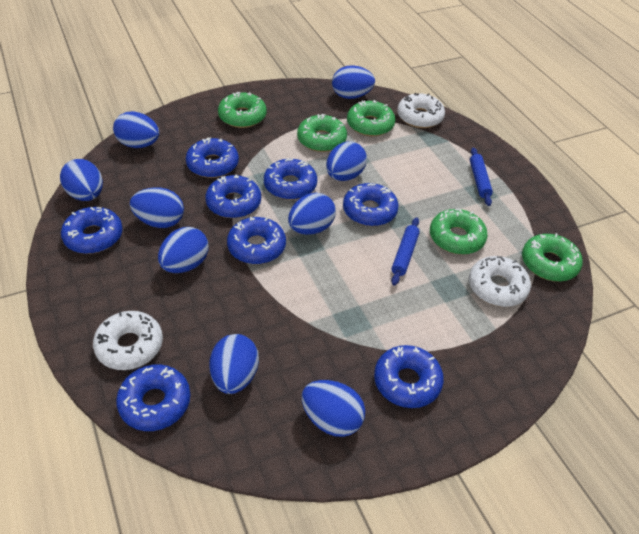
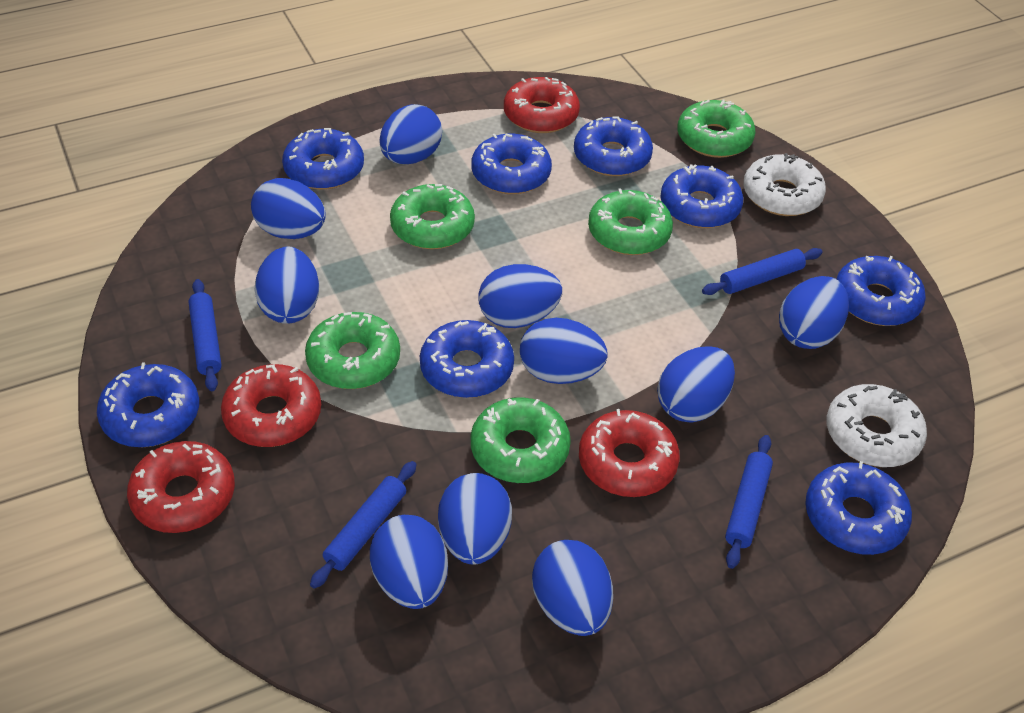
blue egg: 9 -> 10
blue rolling pin: 2 -> 4
red donut: 0 -> 4
white donut: 3 -> 2

